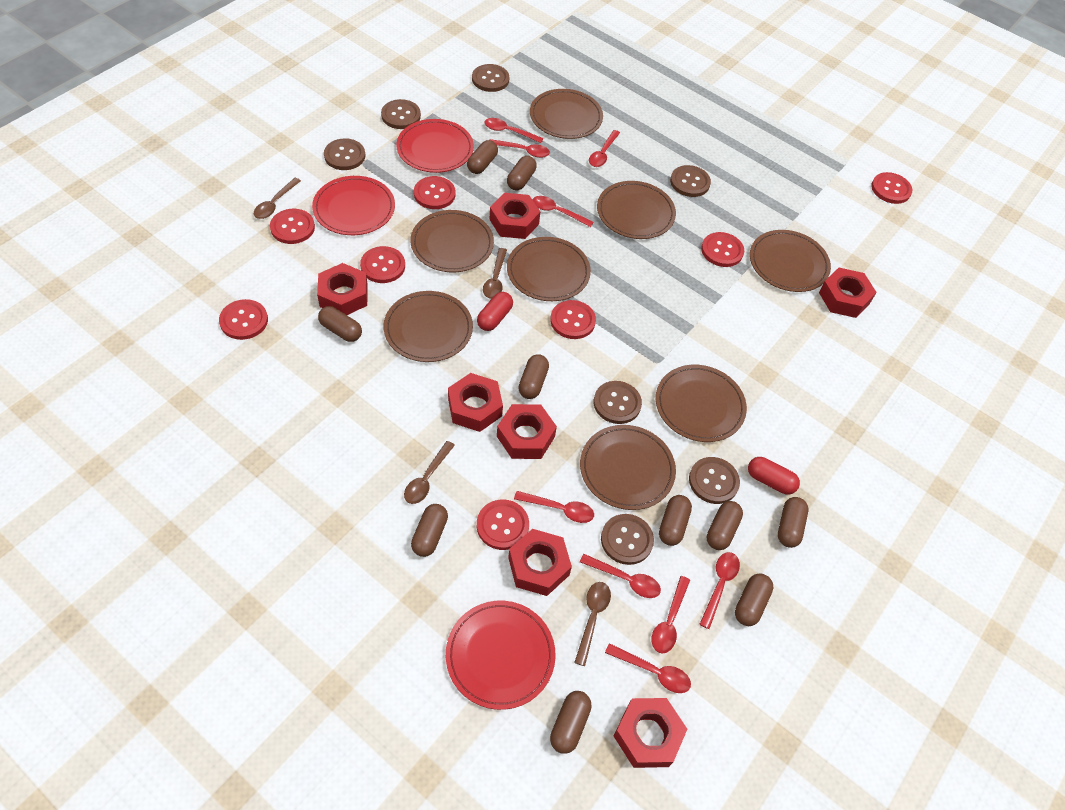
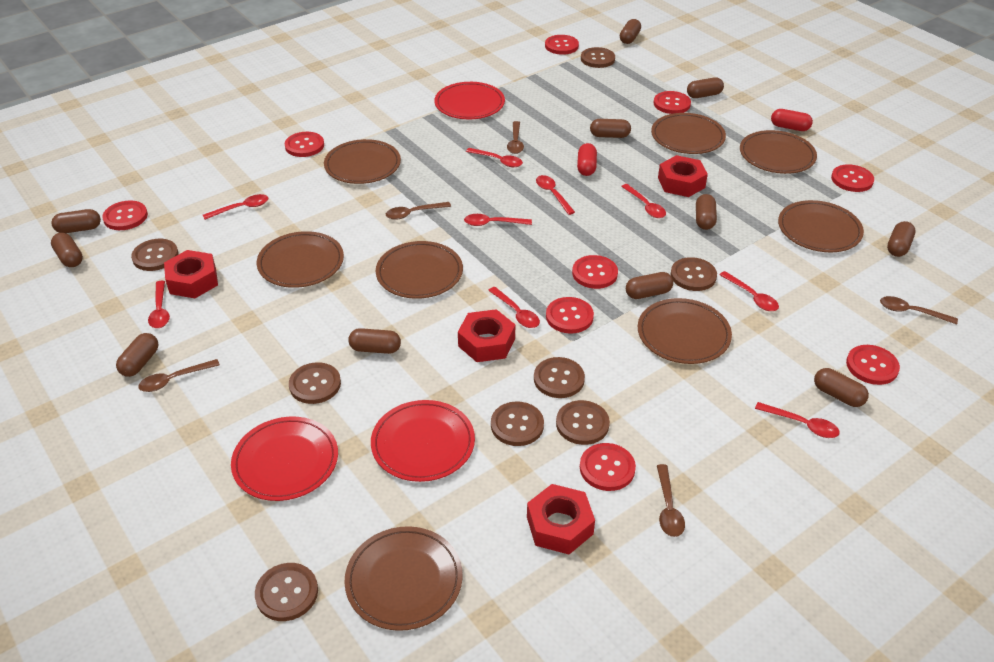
brown button: 7 -> 8
brown capsule: 10 -> 11
brown spoon: 4 -> 5
red button: 8 -> 9
red nut: 7 -> 4

